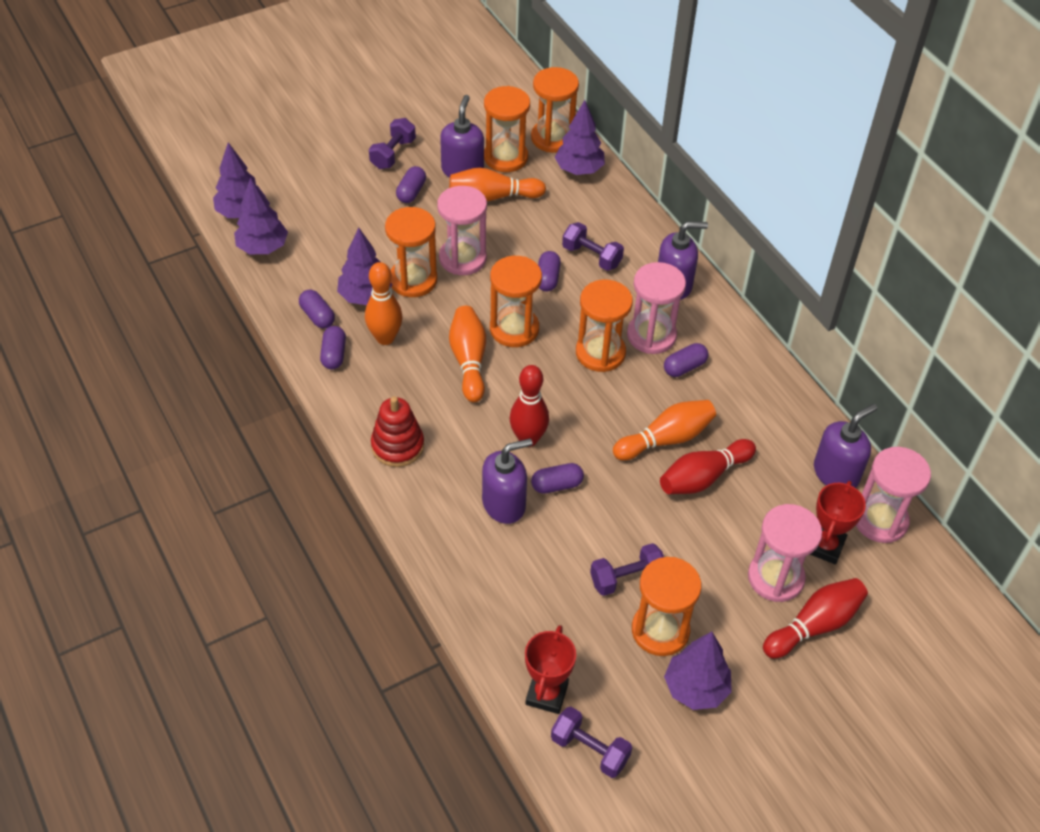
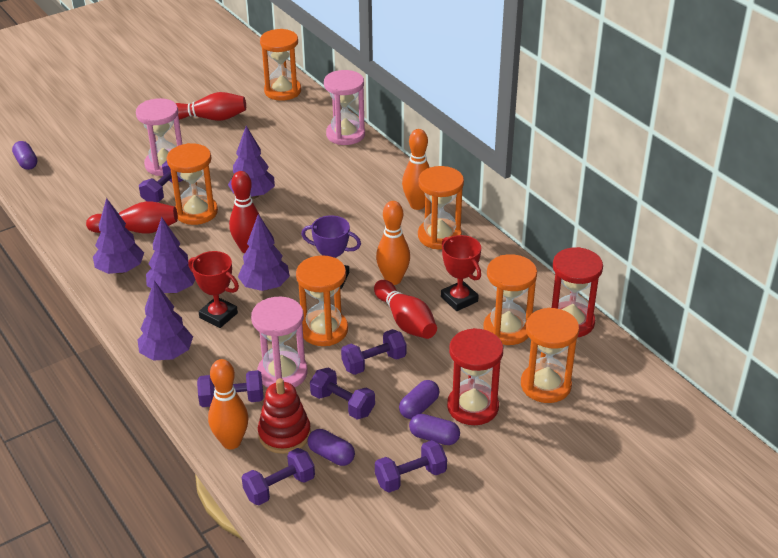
orange bowling pin: 4 -> 3
pink hourglass: 4 -> 3
purple capsule: 6 -> 4
purple dumbbell: 4 -> 6
purple soap dispenser: 4 -> 0
purple trophy: 0 -> 1
red bowling pin: 3 -> 4
red hourglass: 0 -> 2

